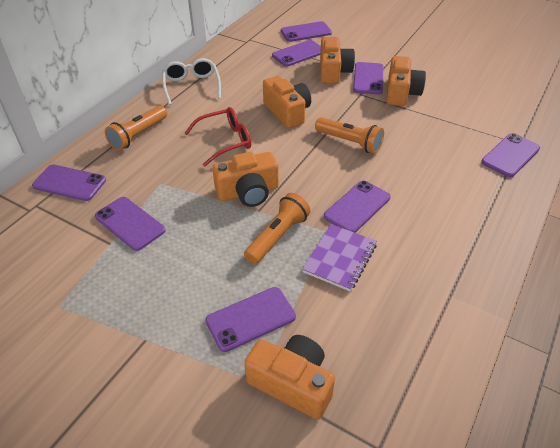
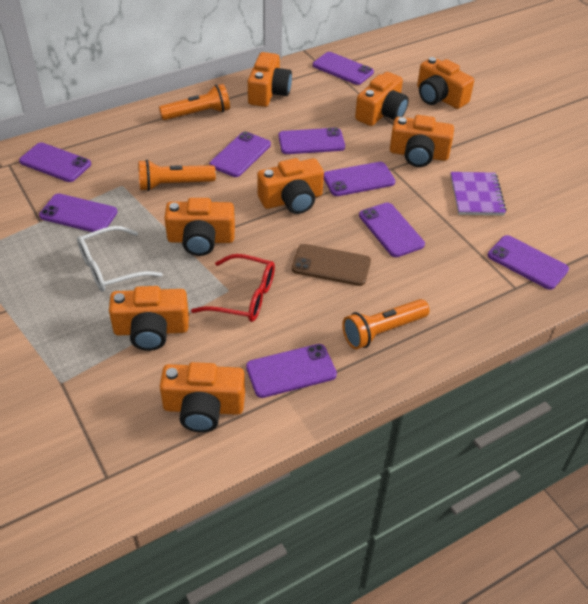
brown phone: 0 -> 1
orange camera: 5 -> 8
purple phone: 8 -> 9

